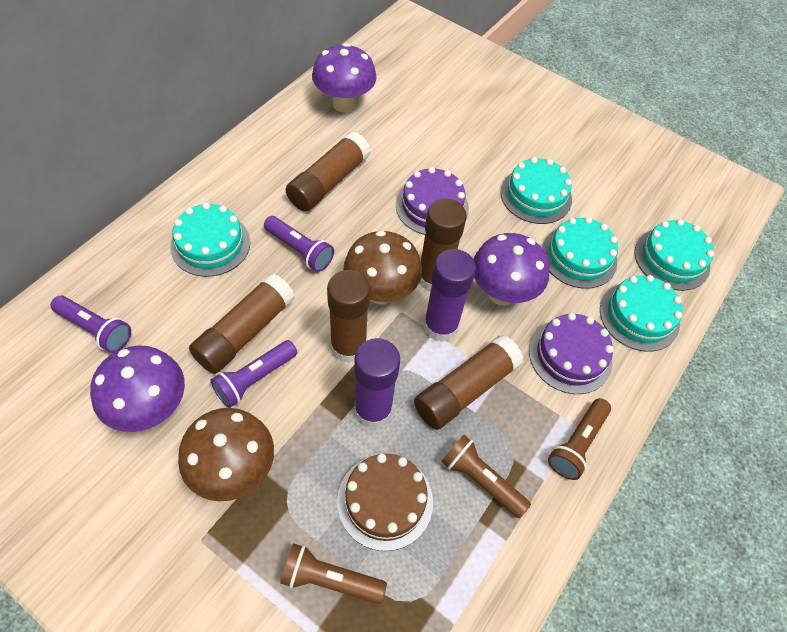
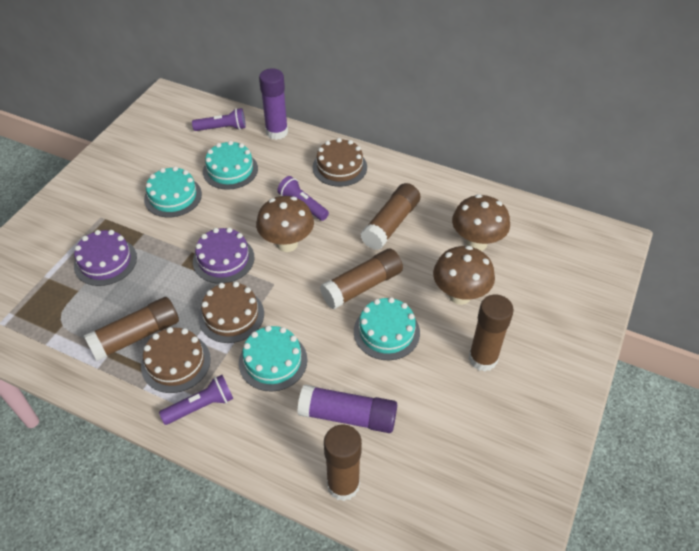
brown cake: 1 -> 3
brown flashlight: 3 -> 0
brown mushroom: 2 -> 3
purple mushroom: 3 -> 0
turquoise cake: 5 -> 4

